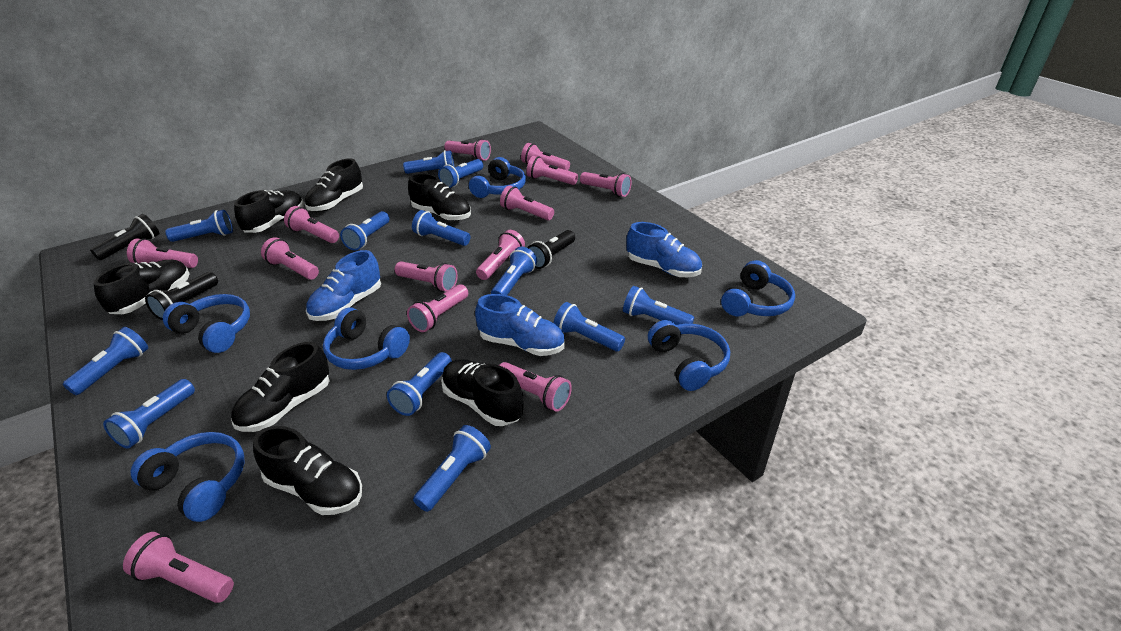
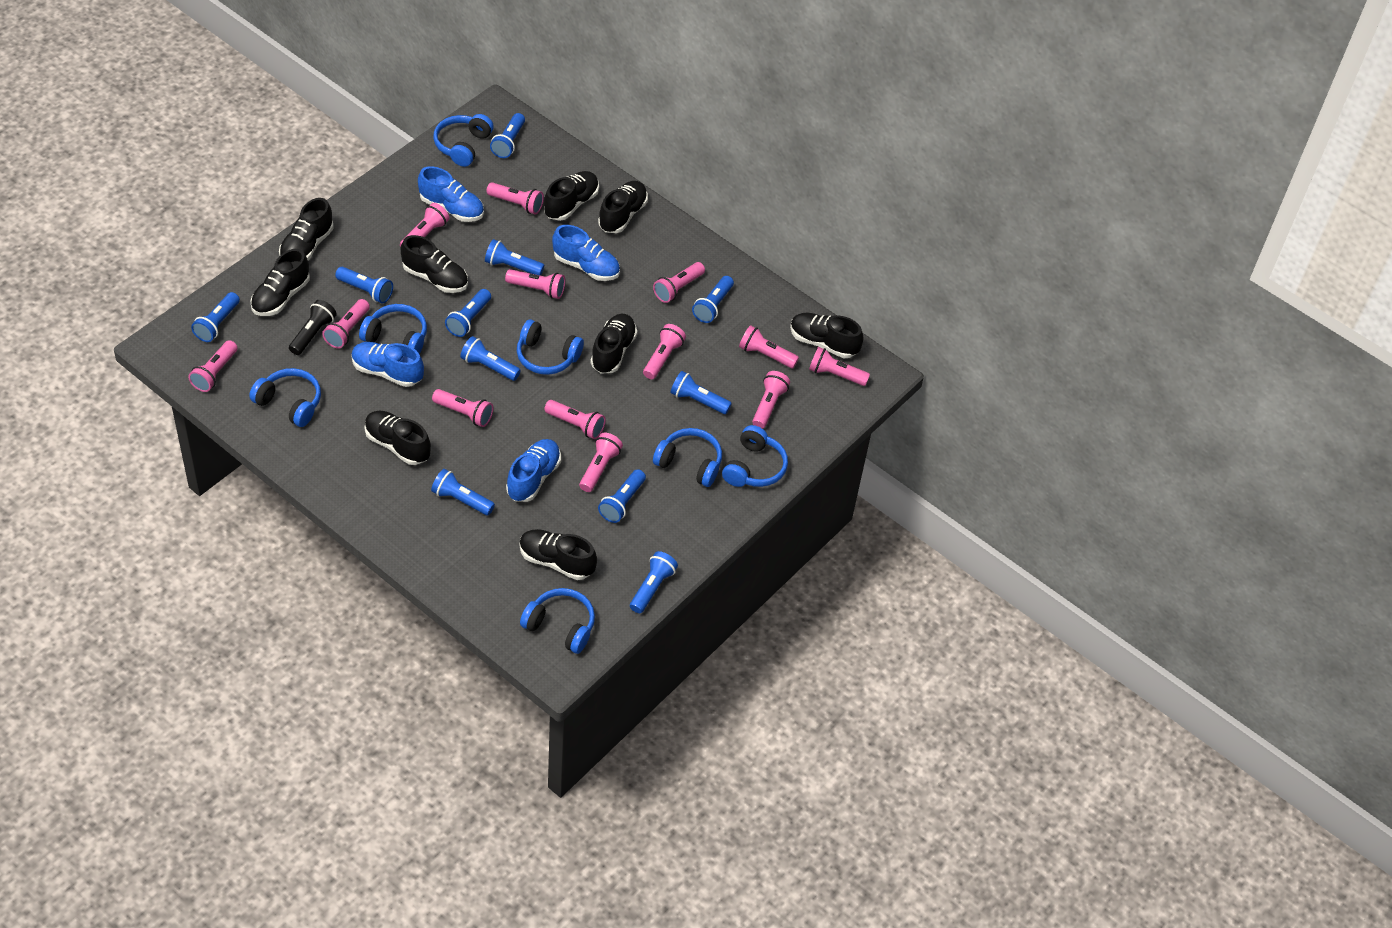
black flashlight: 3 -> 1
black shoe: 7 -> 9
blue flashlight: 12 -> 11
blue headphones: 6 -> 7
blue shoe: 3 -> 4

